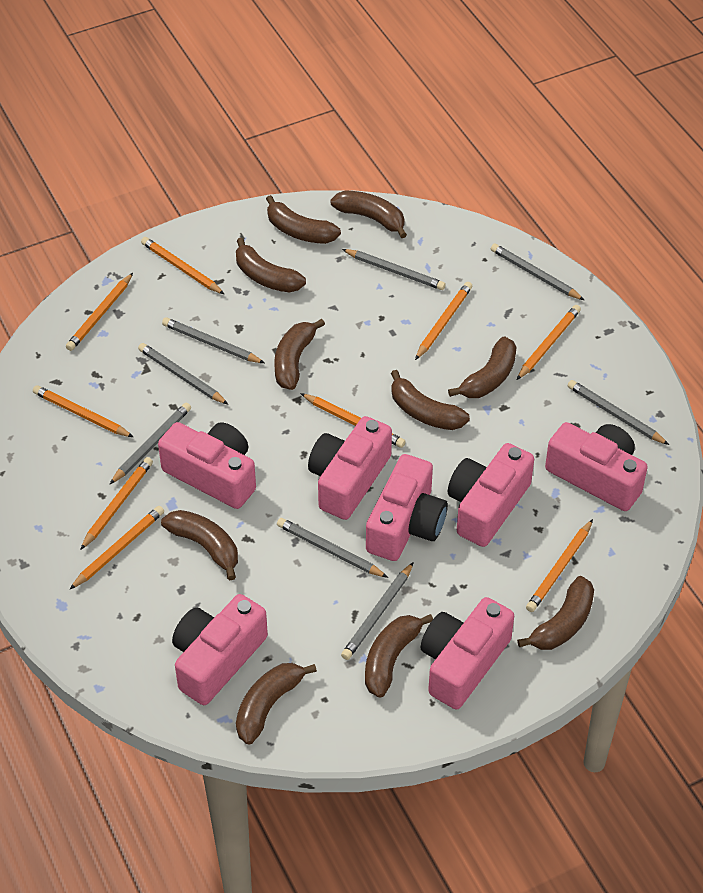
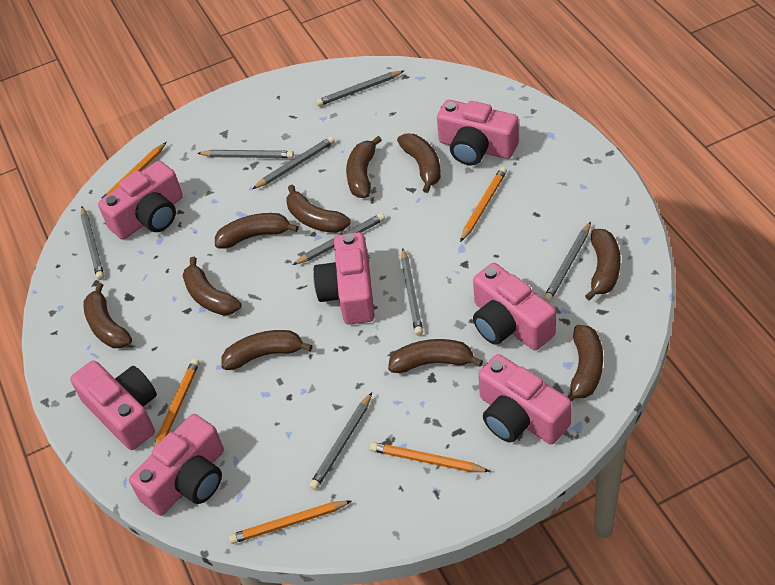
orange pencil: 9 -> 5

